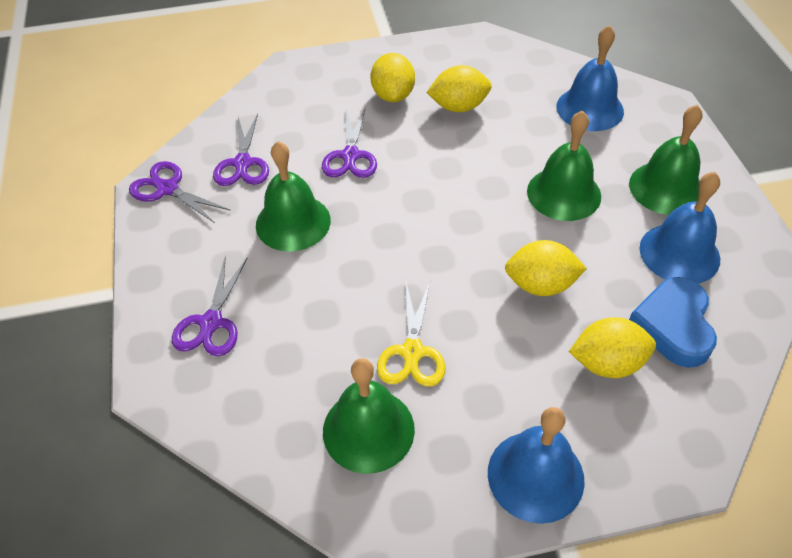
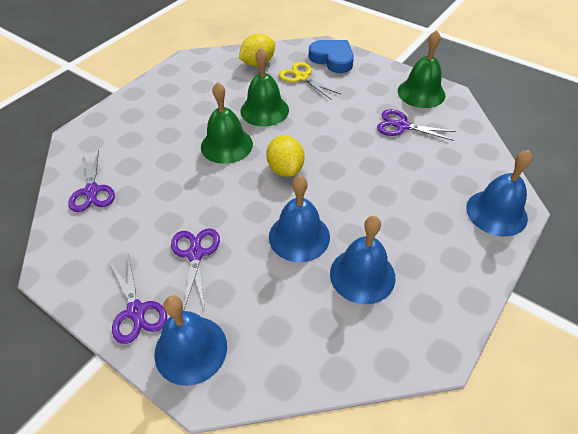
blue bell: 3 -> 4
green bell: 4 -> 3
yellow lemon: 4 -> 2

